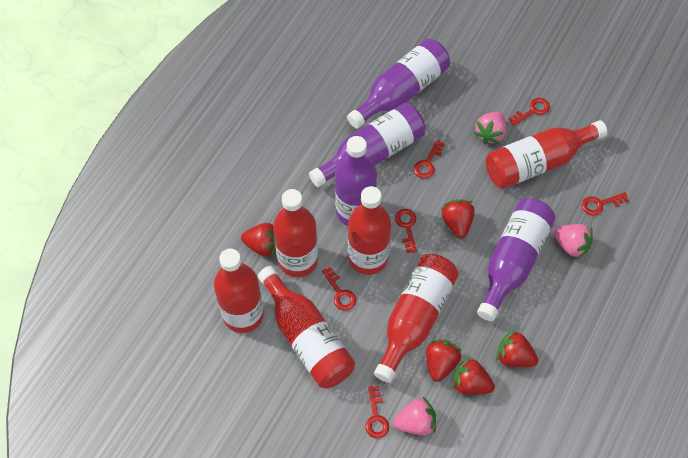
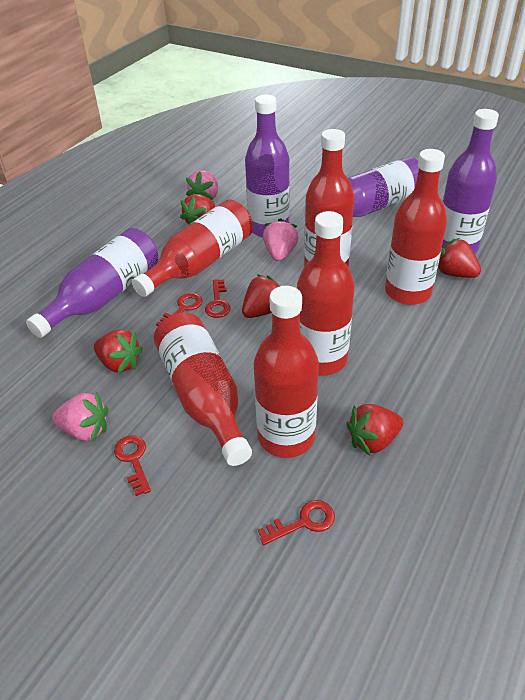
red key: 6 -> 4

